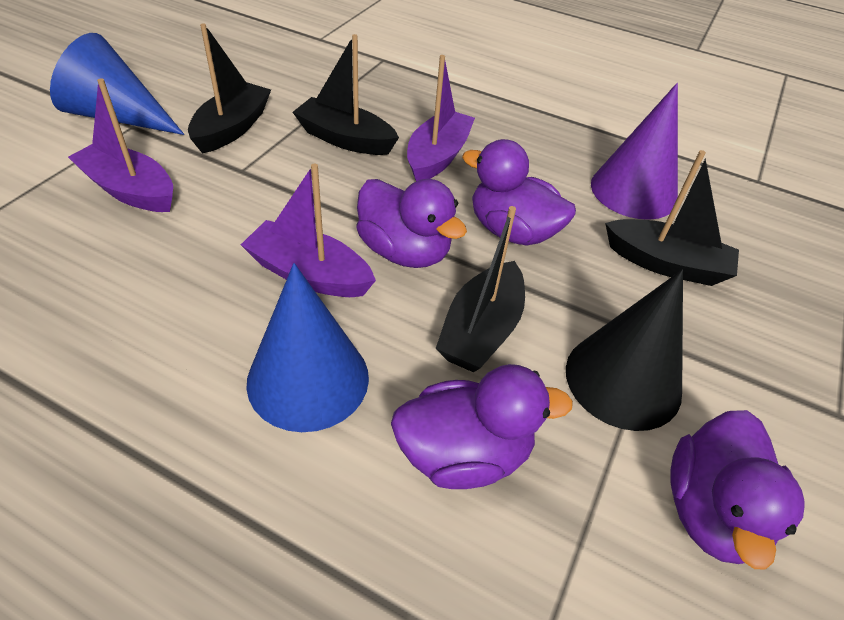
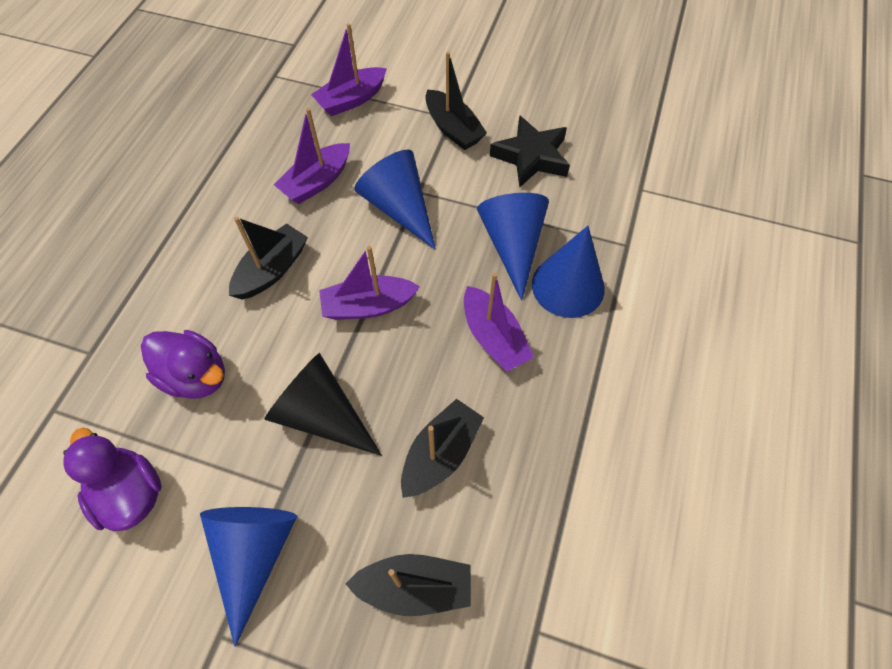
black star: 0 -> 1
blue cone: 2 -> 4
purple boat: 3 -> 4
purple cone: 1 -> 0
purple duck: 4 -> 2

